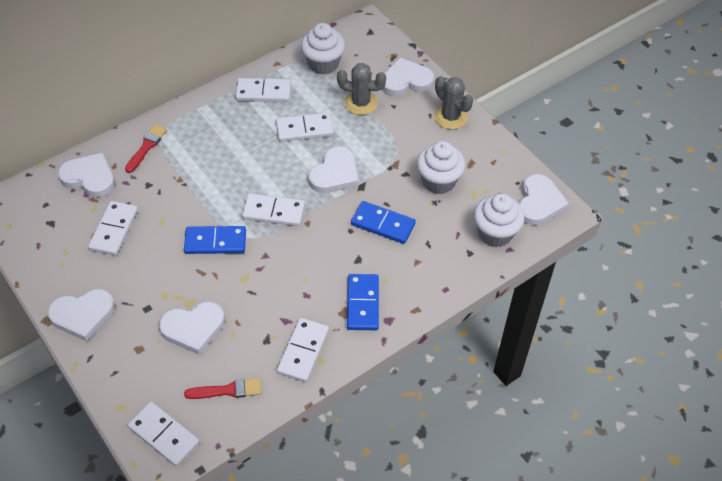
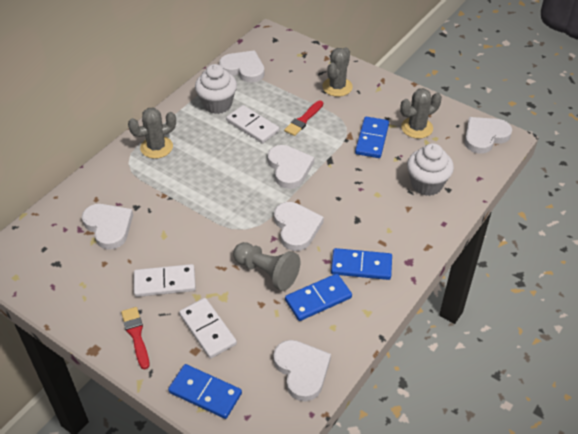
blue domino: 3 -> 4
grey cactus: 2 -> 3
grey pawn: 0 -> 1
white cupcake: 3 -> 2
white domino: 6 -> 3

